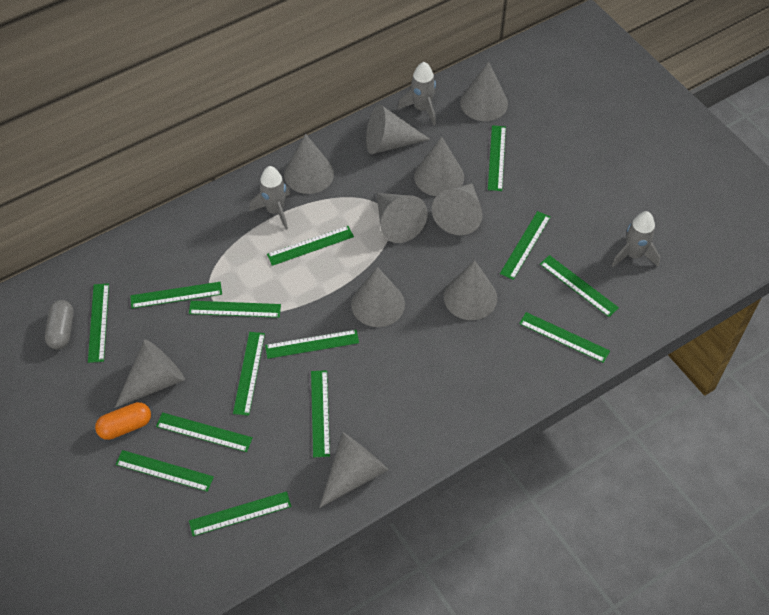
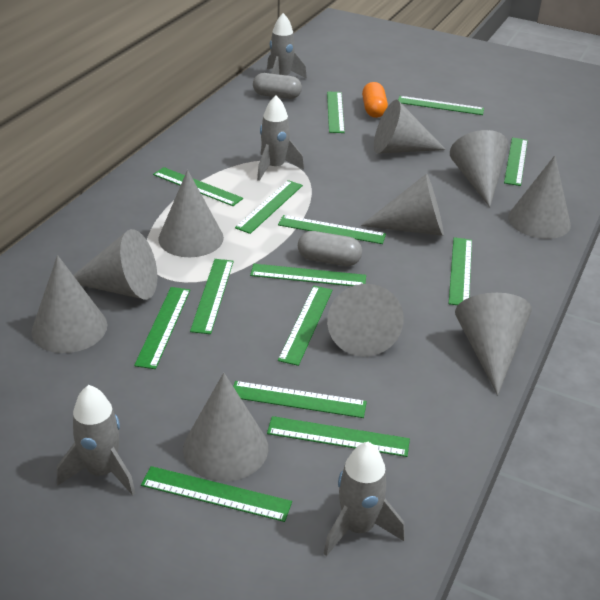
grey capsule: 1 -> 2
grey rocket: 3 -> 4

